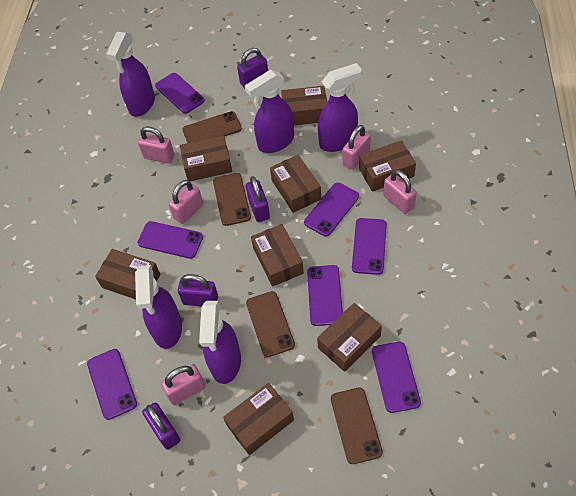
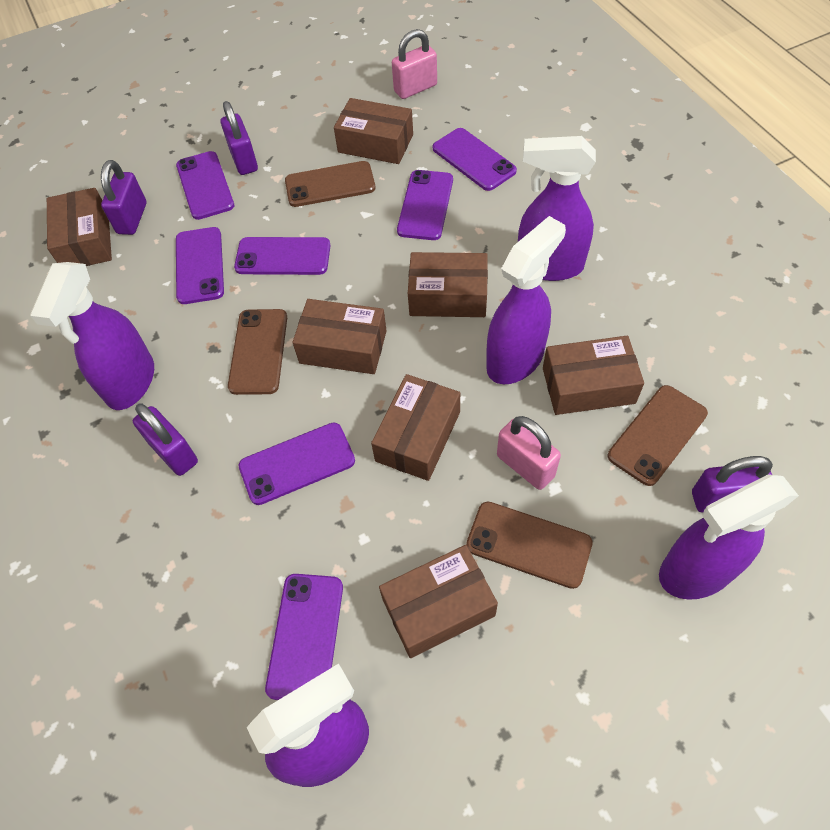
brown box: 8 -> 7
pink padlock: 5 -> 2

